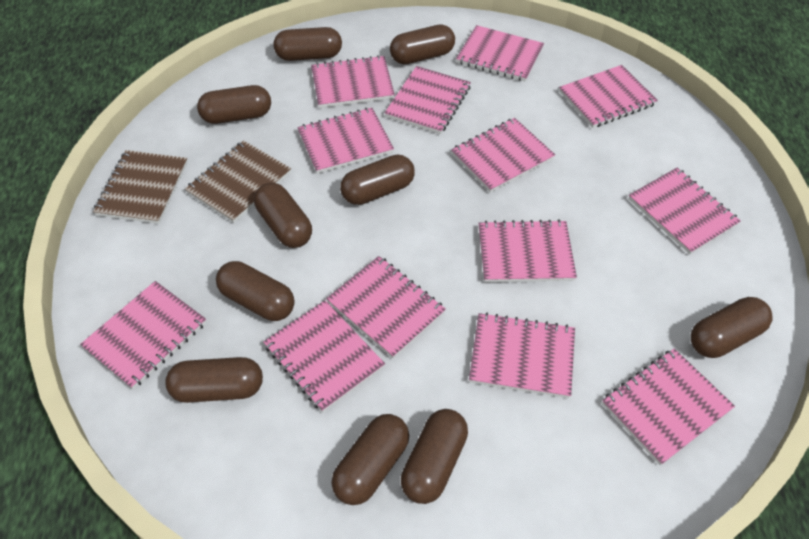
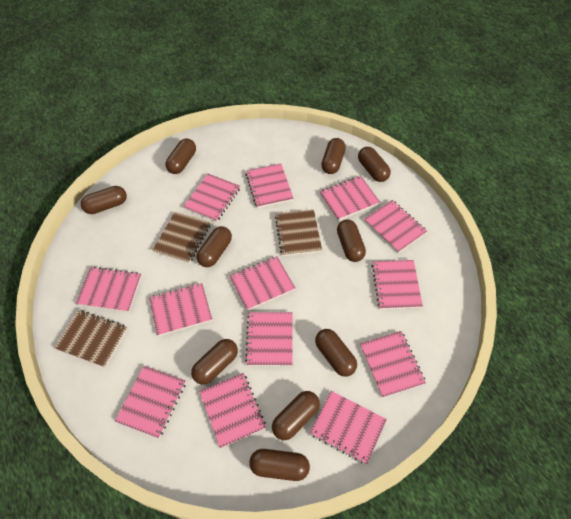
brown notebook: 2 -> 3

